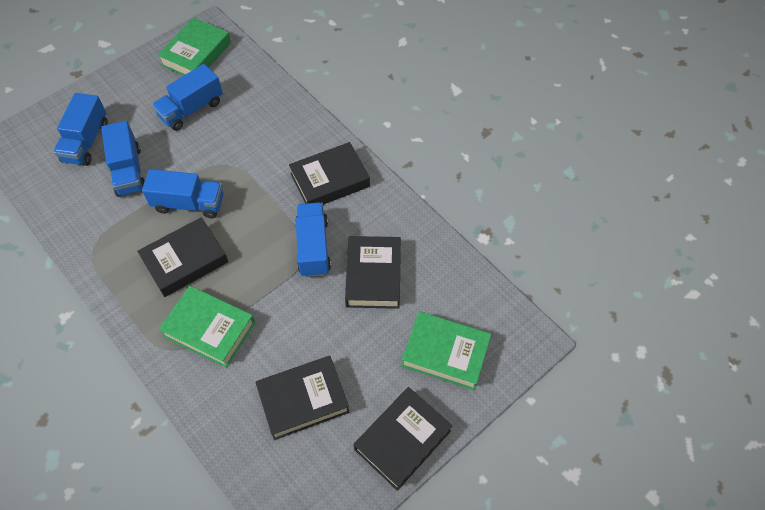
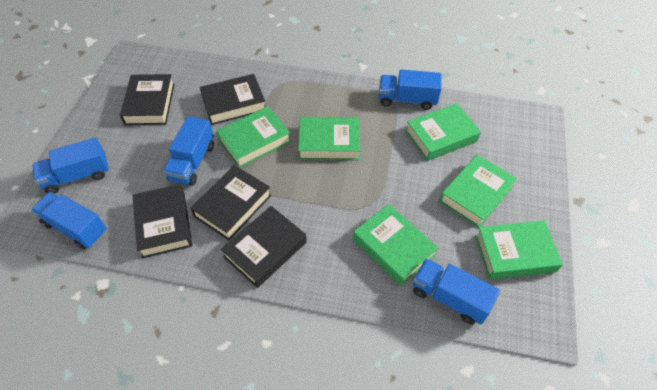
green book: 3 -> 6

